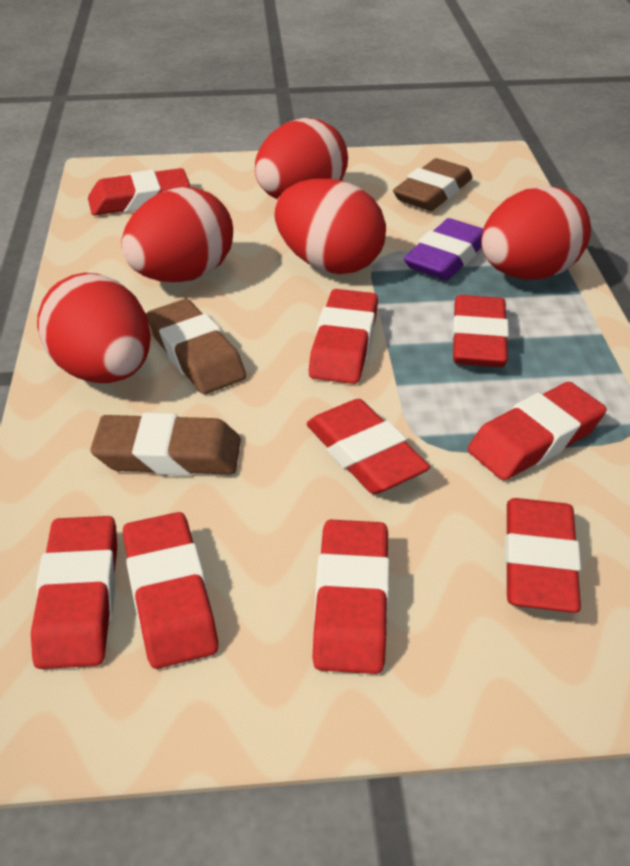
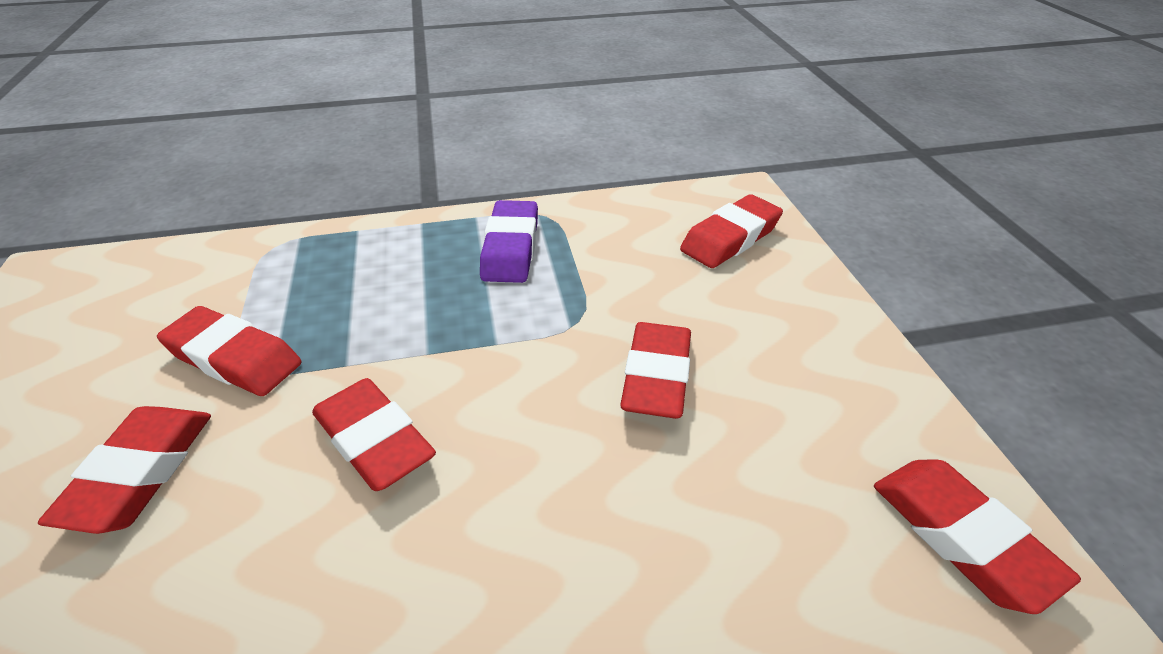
brown eraser: 3 -> 0
red egg: 5 -> 0
red eraser: 9 -> 6

